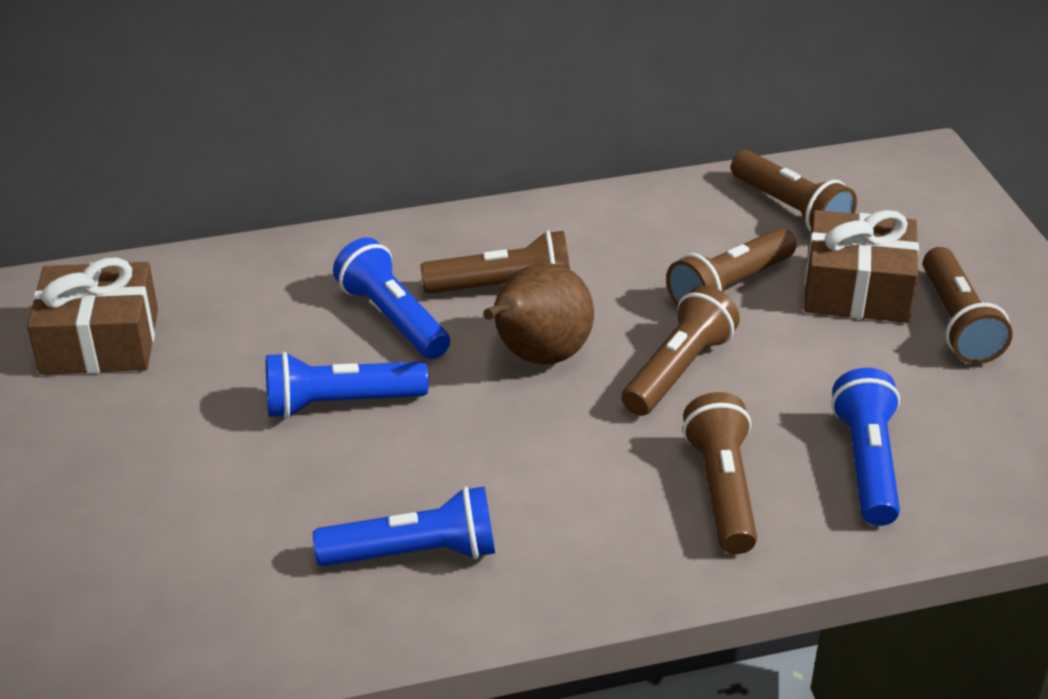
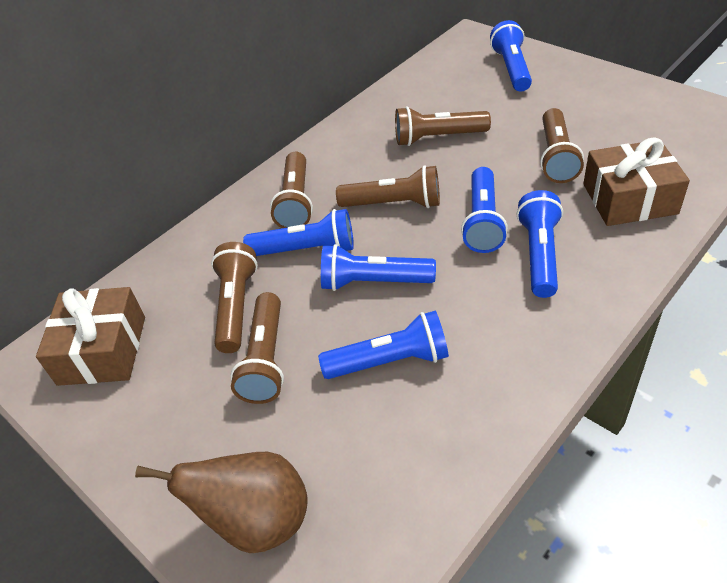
blue flashlight: 4 -> 6

